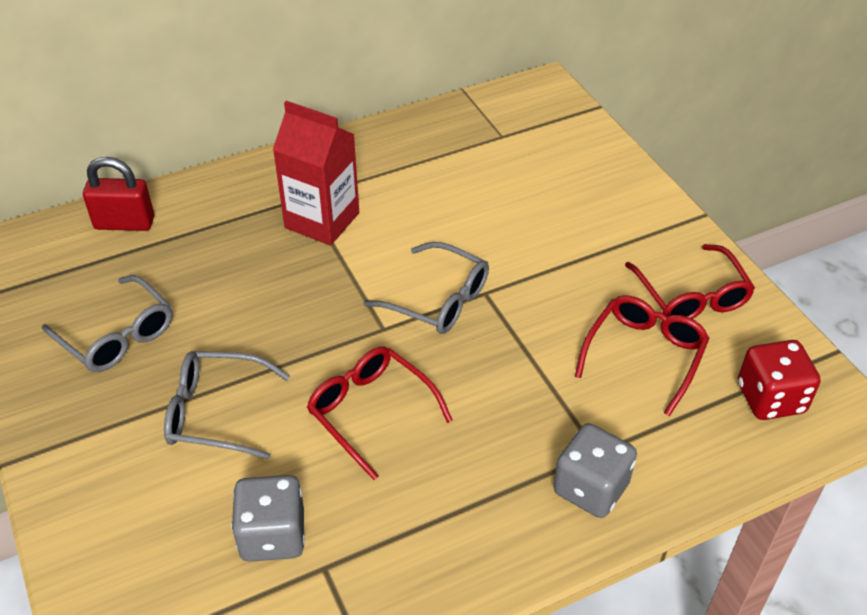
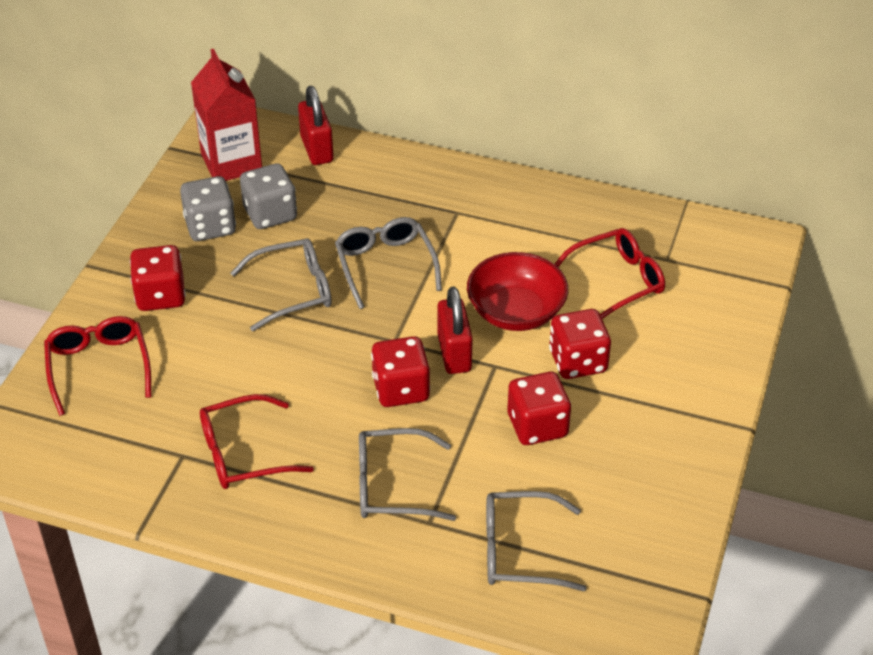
grey glasses: 3 -> 4
red bowl: 0 -> 1
red dice: 1 -> 4
red padlock: 1 -> 2

